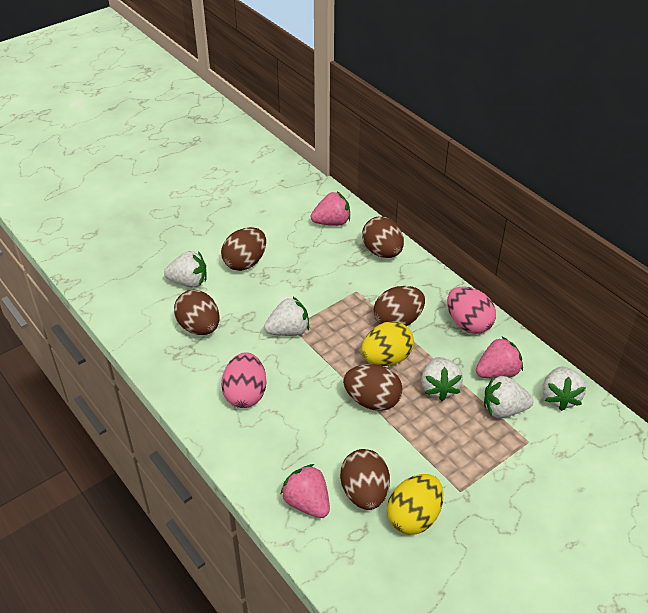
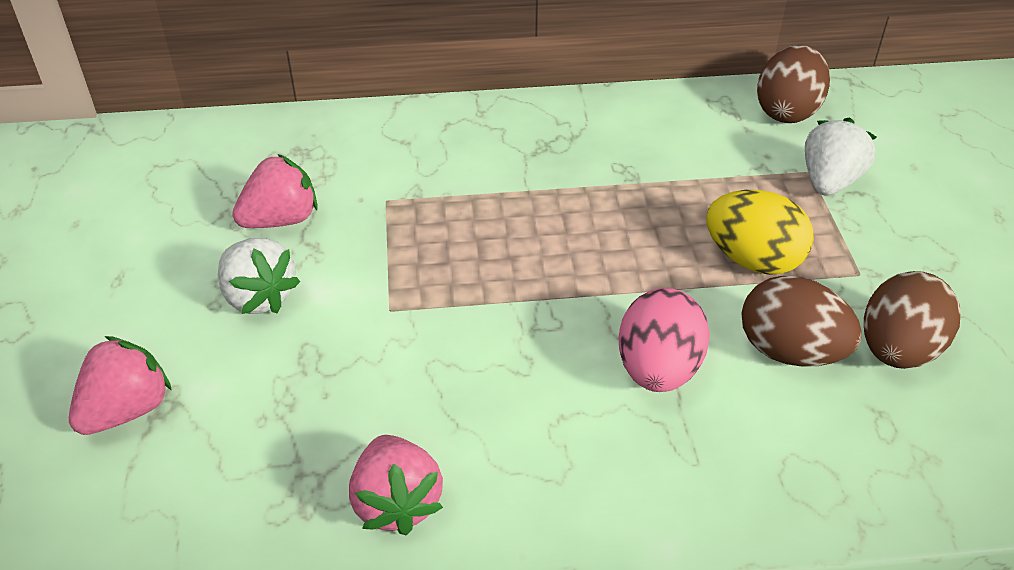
brown egg: 6 -> 3
pink egg: 2 -> 1
white strawberry: 5 -> 2
yellow egg: 2 -> 1

